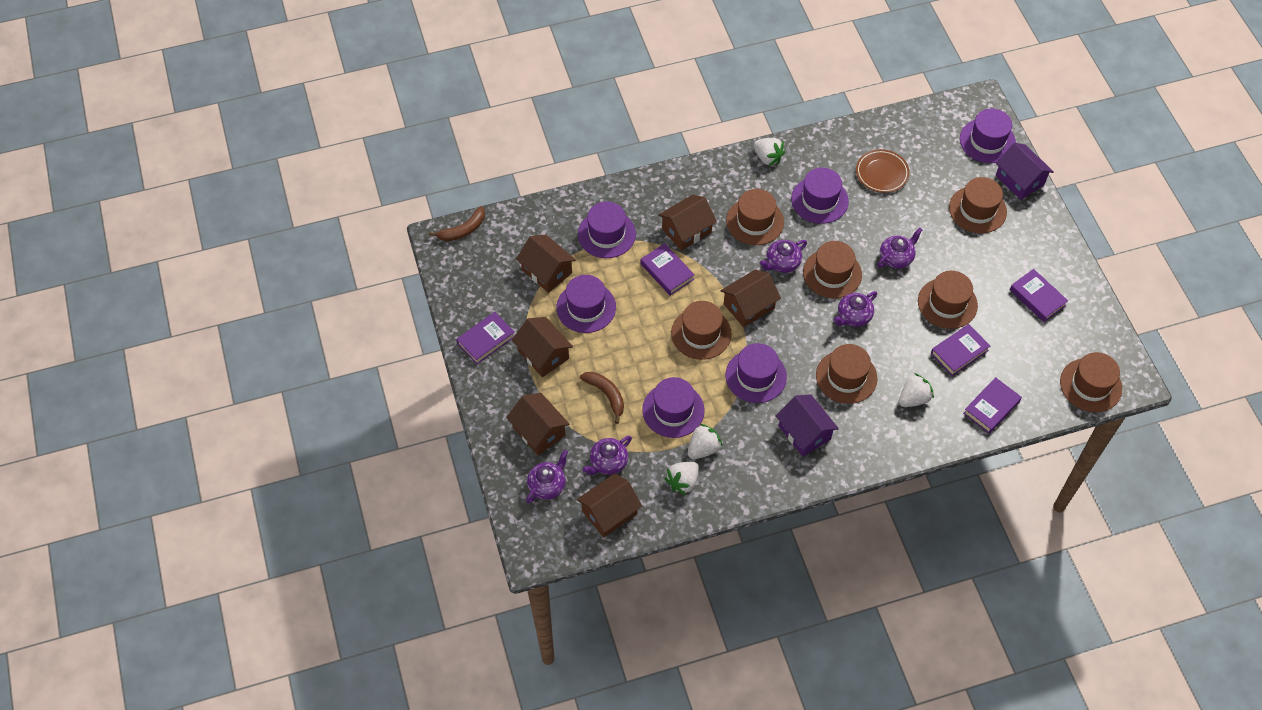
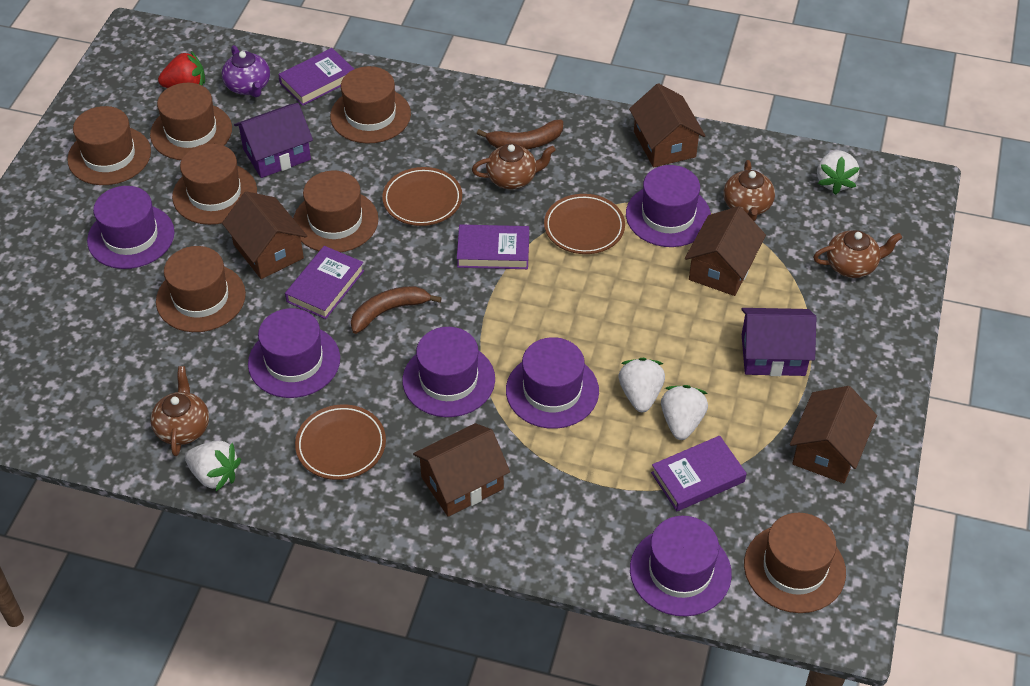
brown house: 6 -> 5
brown plate: 1 -> 3
brown teapot: 0 -> 4
purple book: 5 -> 4
purple teapot: 5 -> 1
red strawberry: 0 -> 1

